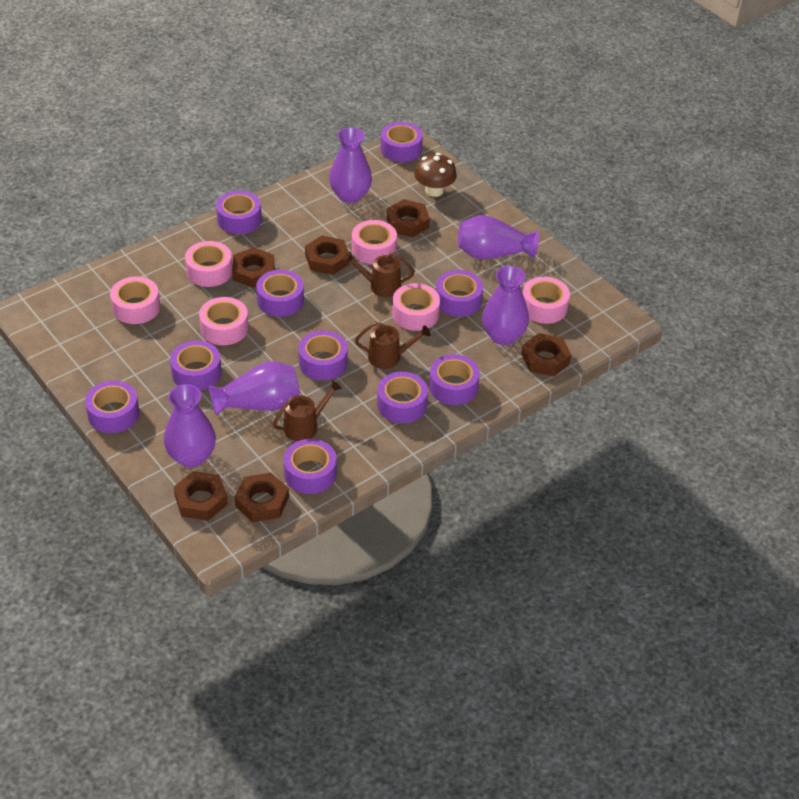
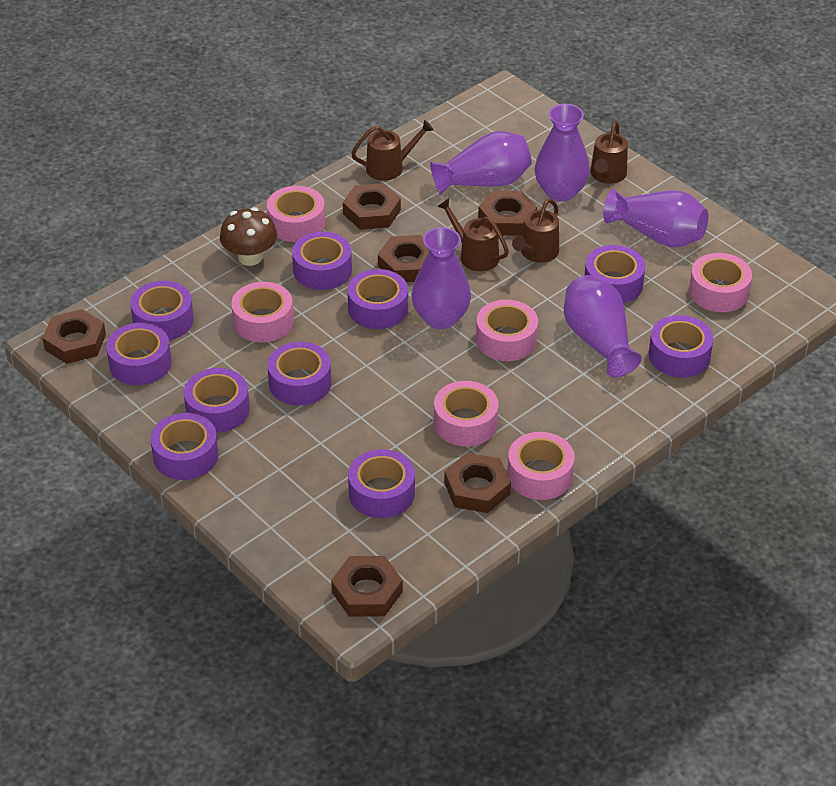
brown watering can: 3 -> 4

